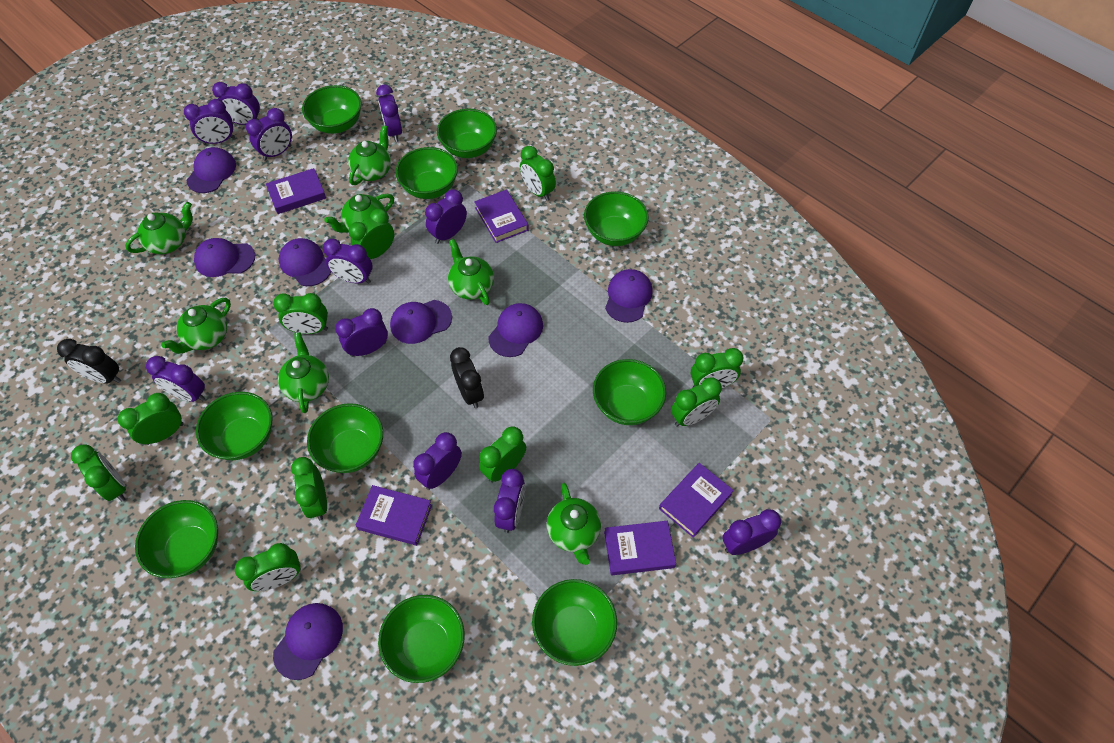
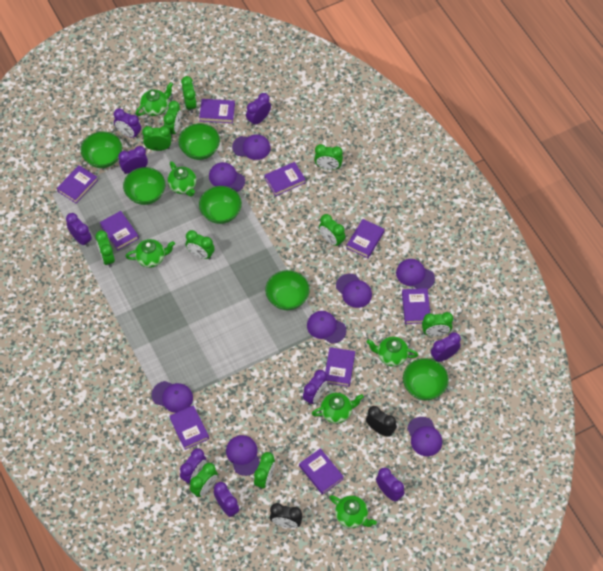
green bowl: 10 -> 6
green teapot: 7 -> 6
purple book: 5 -> 9
purple cap: 7 -> 8
purple clock: 11 -> 9

